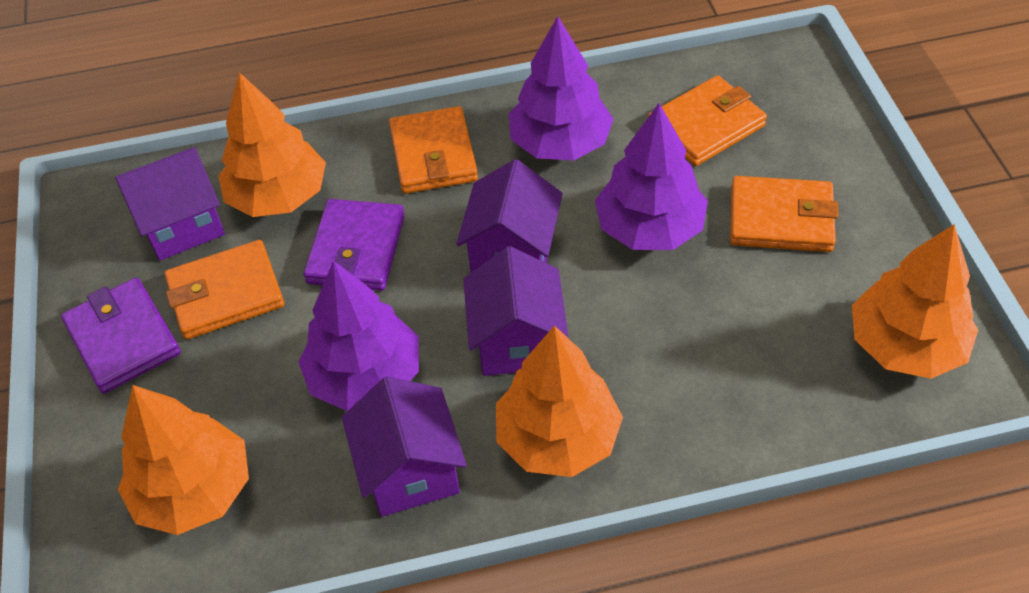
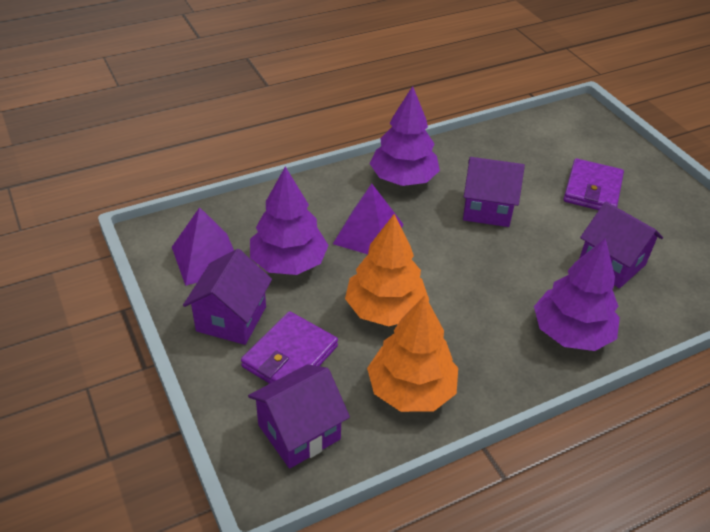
orange tree: 4 -> 2
orange wallet: 4 -> 0
purple pyramid: 0 -> 2

